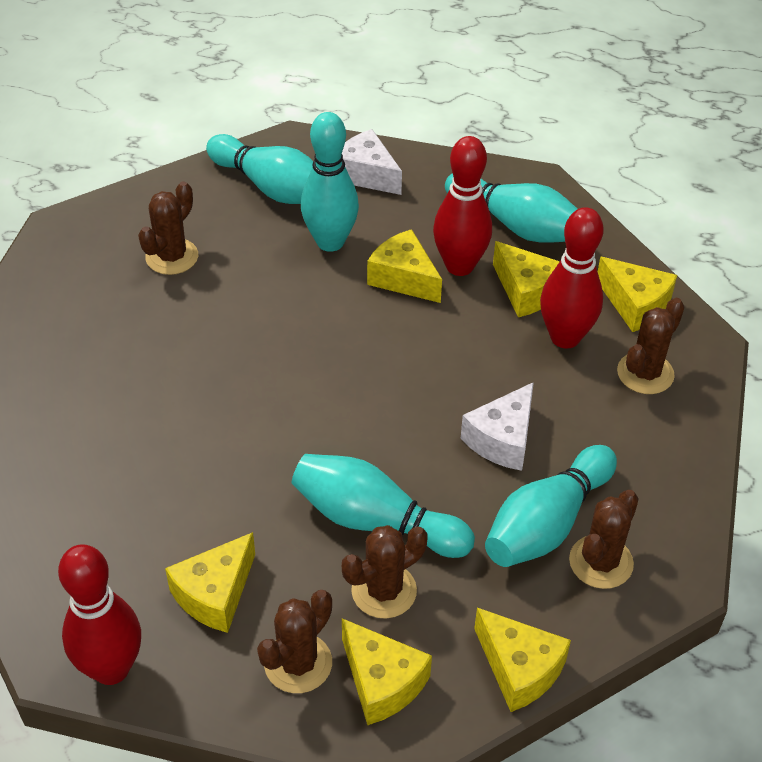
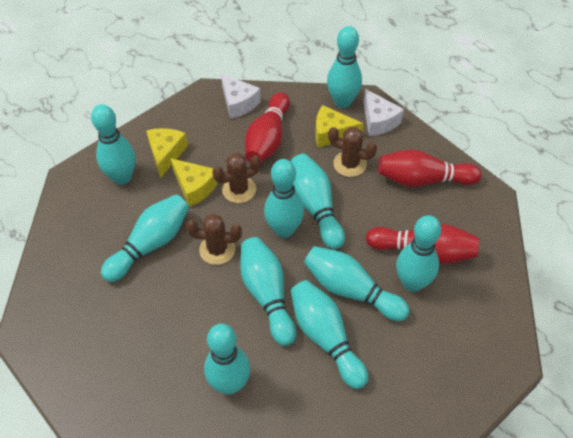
brown cactus: 5 -> 3
turquoise bowling pin: 5 -> 10
yellow cheese: 6 -> 3

